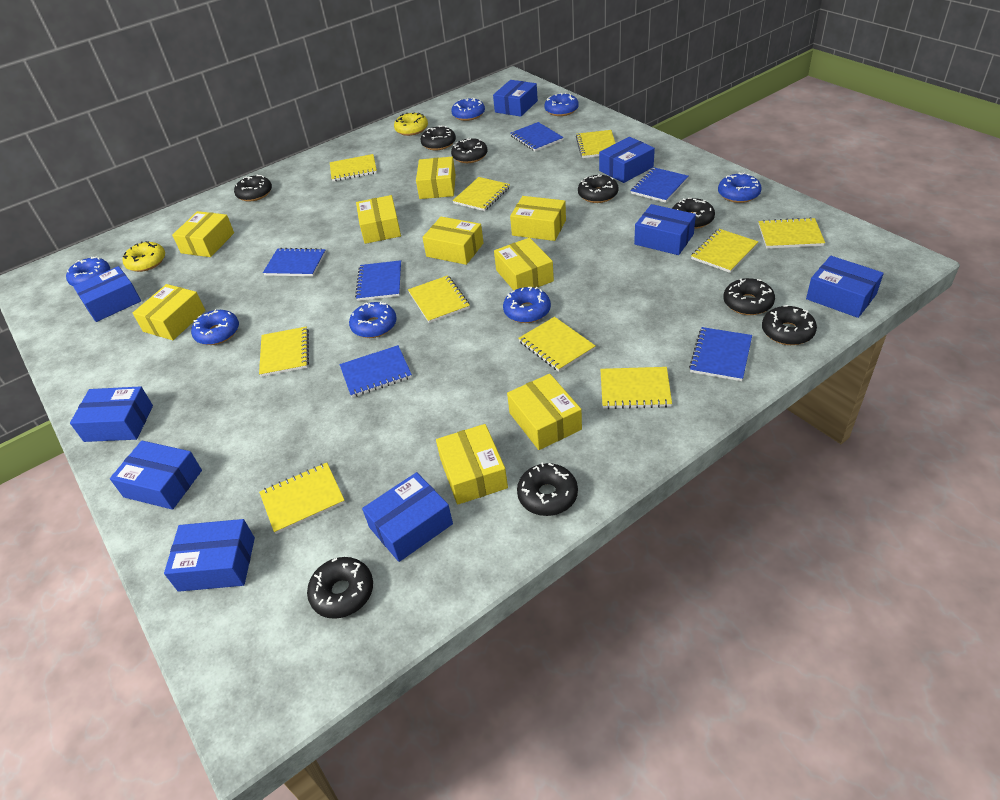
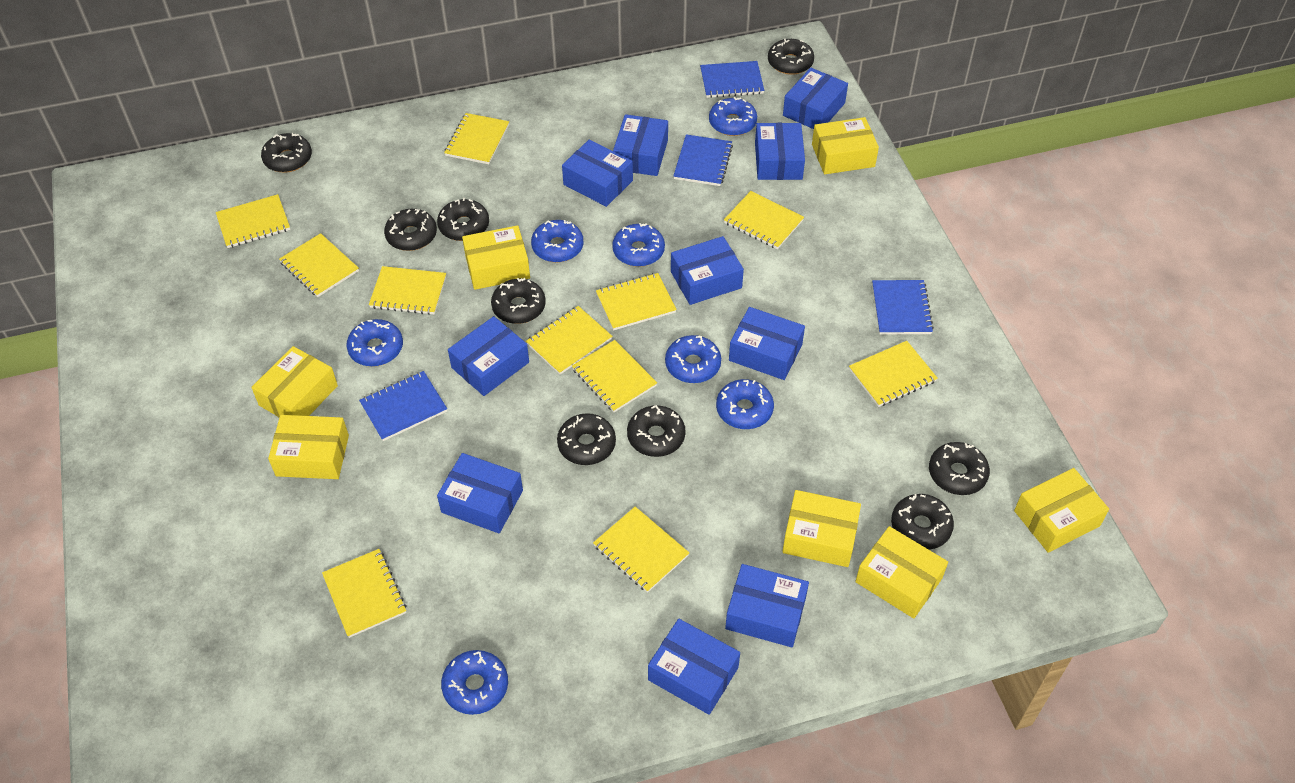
blue box: 9 -> 10
blue notebook: 6 -> 4
yellow box: 9 -> 7
yellow donut: 2 -> 0
yellow notebook: 10 -> 11

